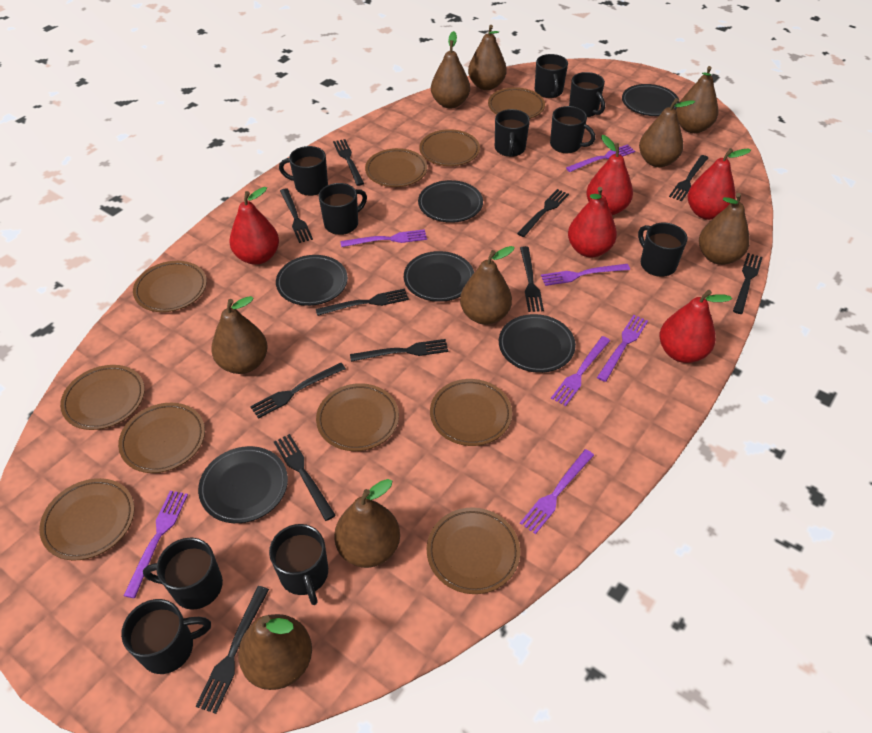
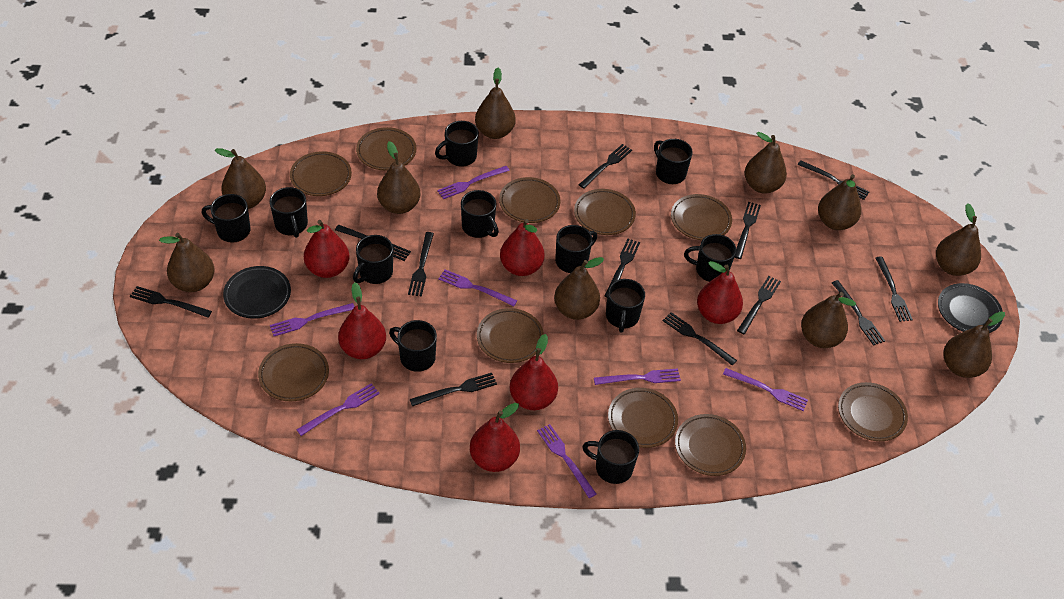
black fork: 11 -> 12
black mug: 10 -> 11
black plate: 6 -> 2
brown pear: 9 -> 10
red pear: 5 -> 6

